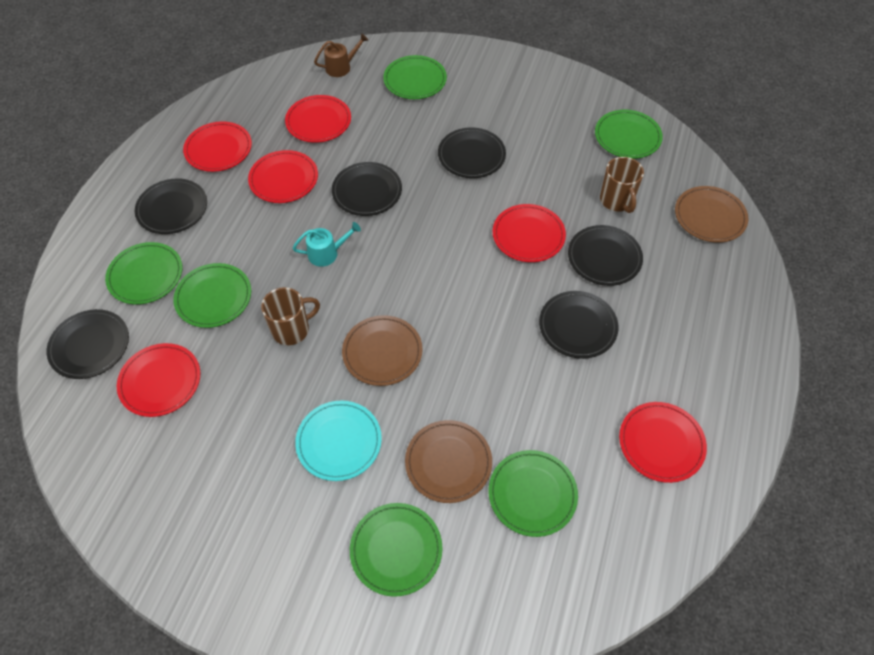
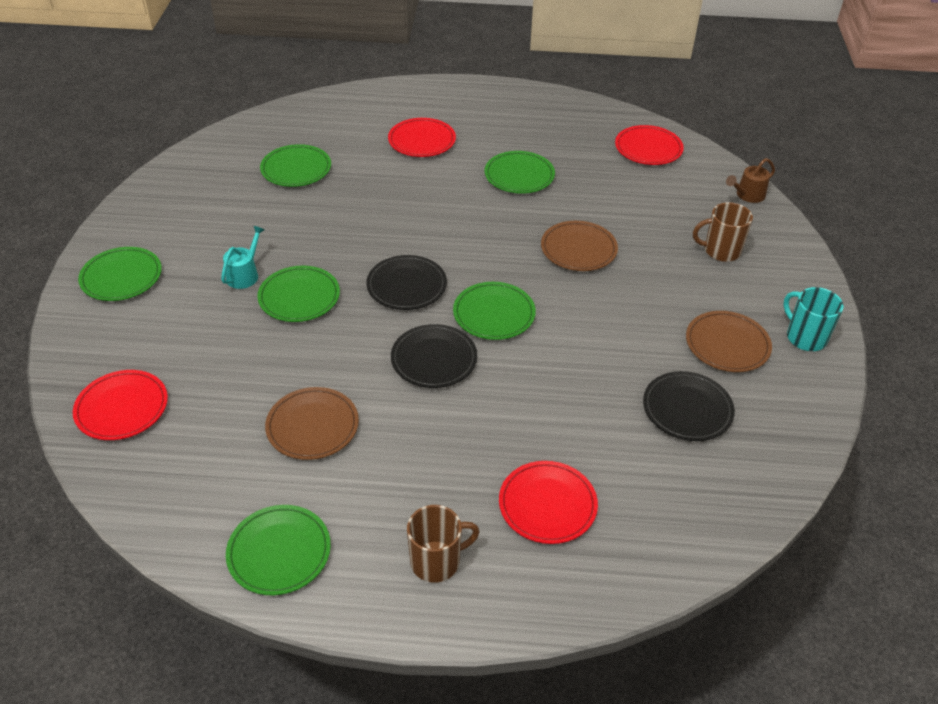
black plate: 6 -> 3
red plate: 6 -> 4
turquoise mug: 0 -> 1
turquoise plate: 1 -> 0

